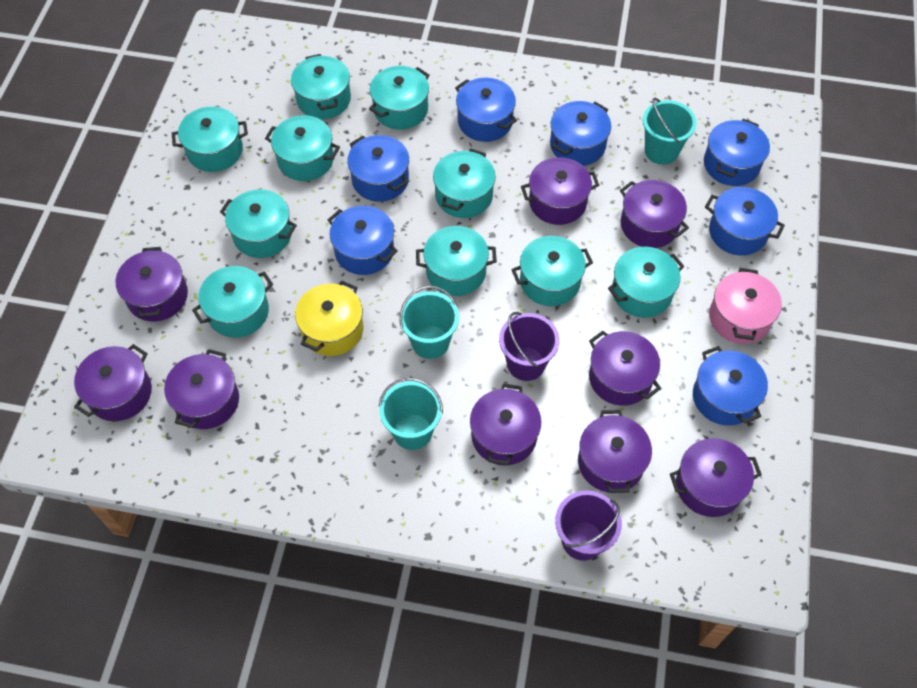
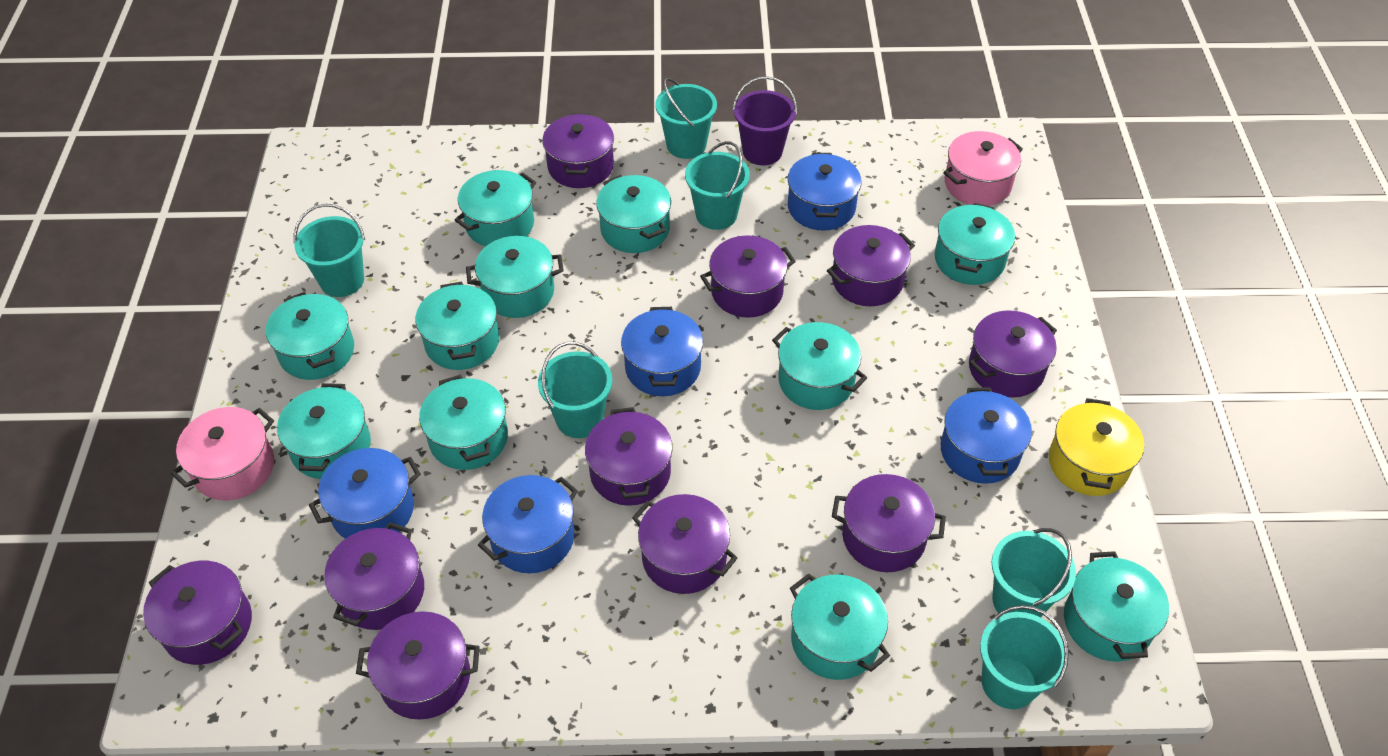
blue pot: 7 -> 5
pink pot: 1 -> 2
purple bucket: 2 -> 1
purple pot: 9 -> 10
turquoise bucket: 3 -> 6
turquoise pot: 10 -> 11

